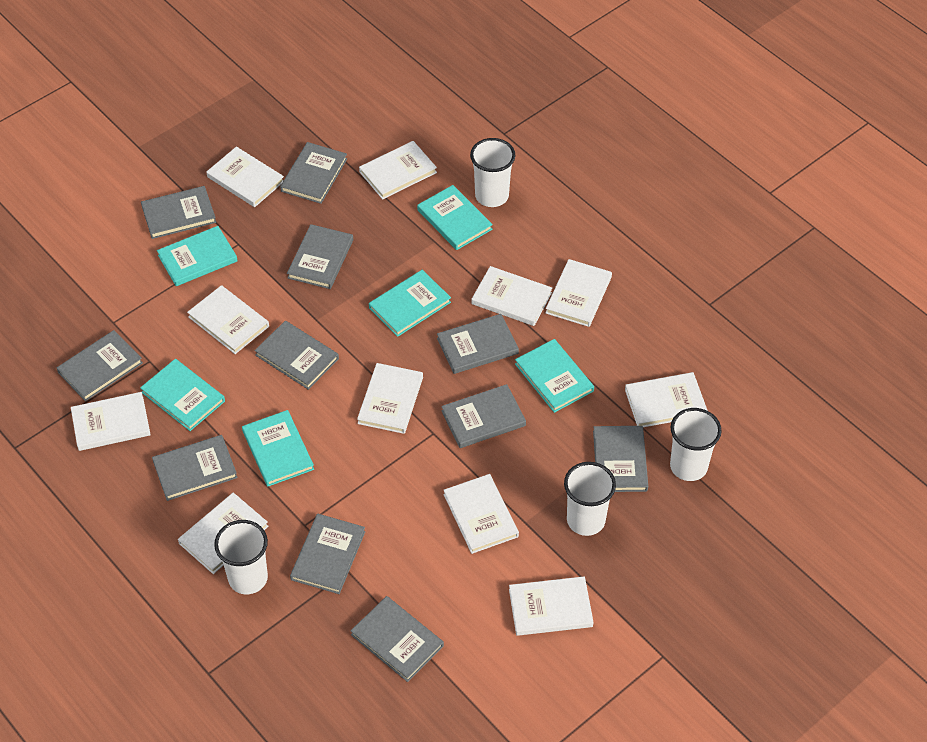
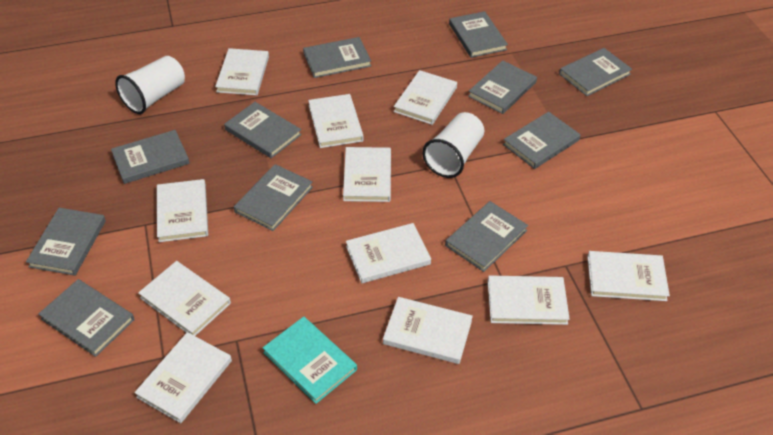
turquoise book: 6 -> 1
white cup: 4 -> 2

